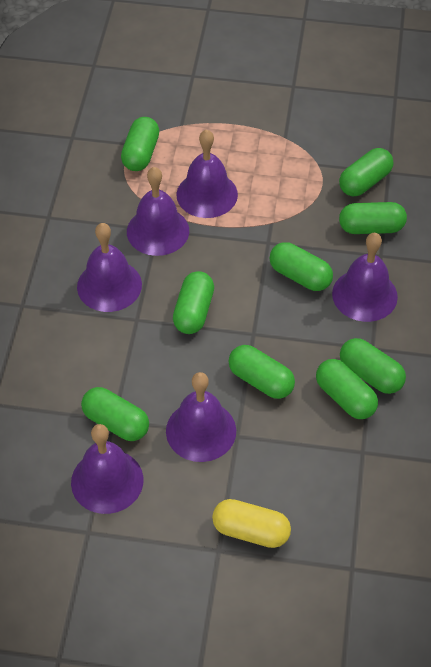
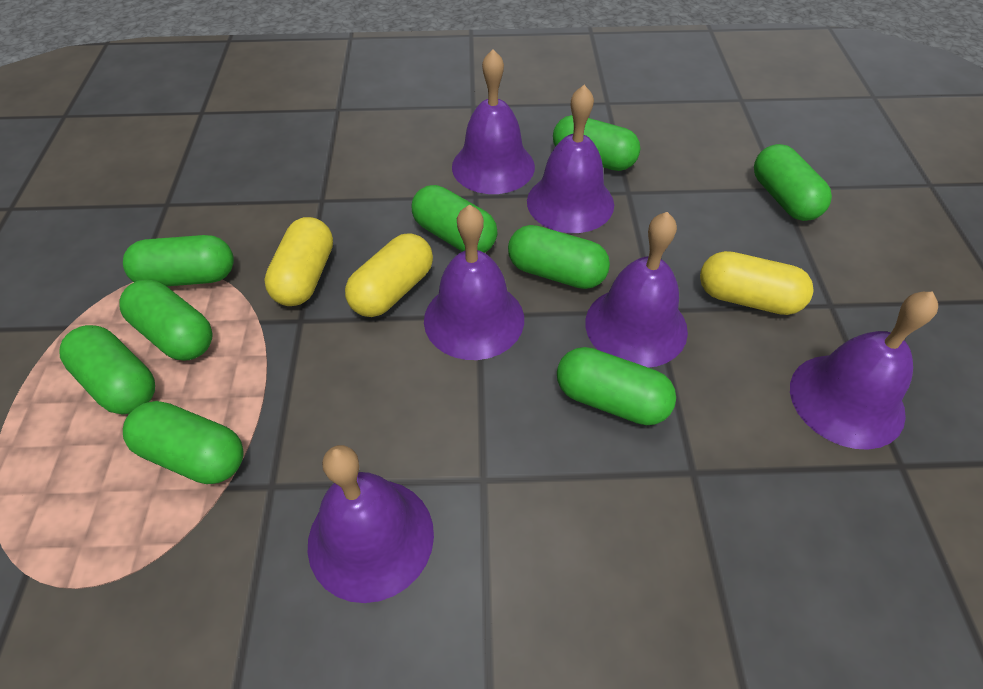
yellow capsule: 1 -> 3

